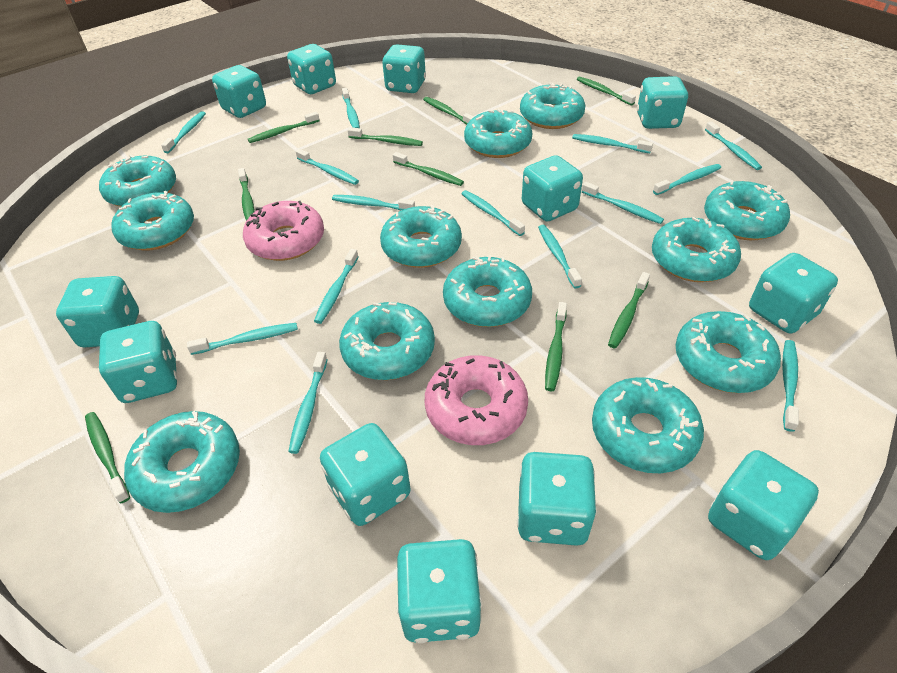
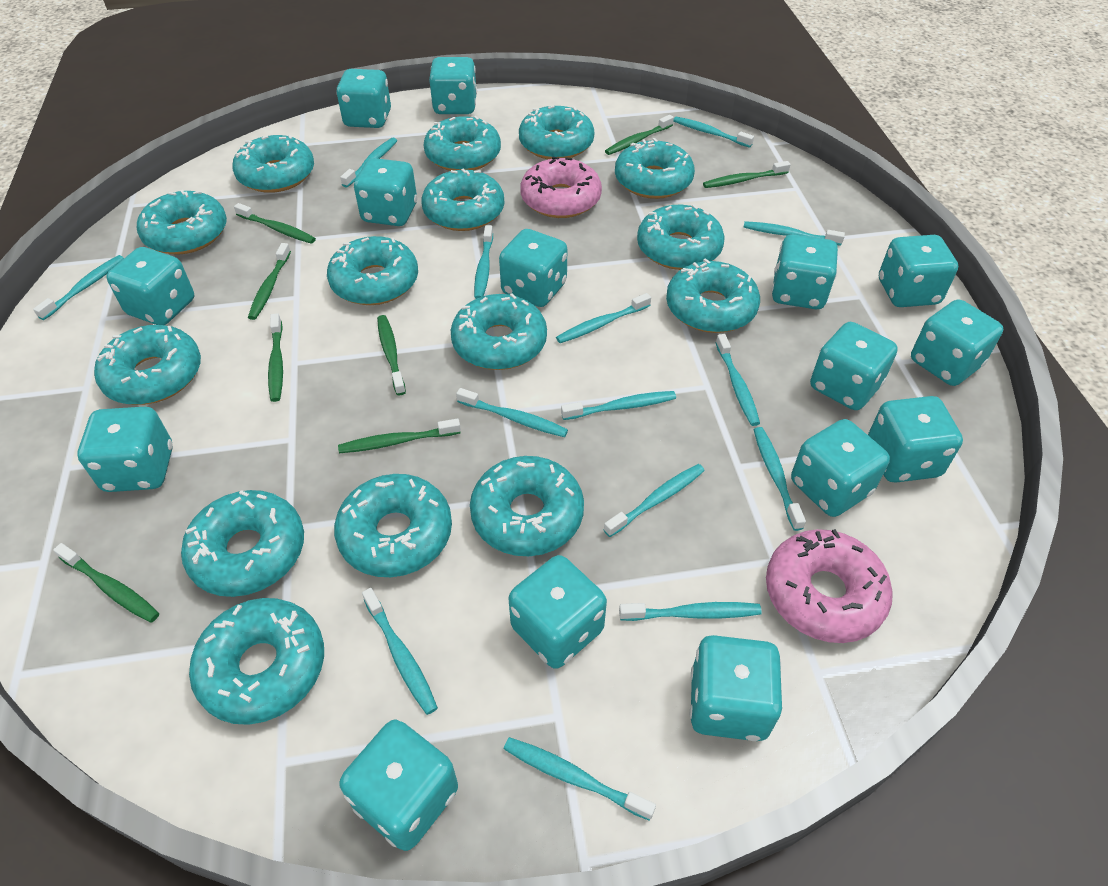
green toothbrush: 9 -> 8
turquoise dice: 12 -> 15
turquoise donut: 12 -> 15

